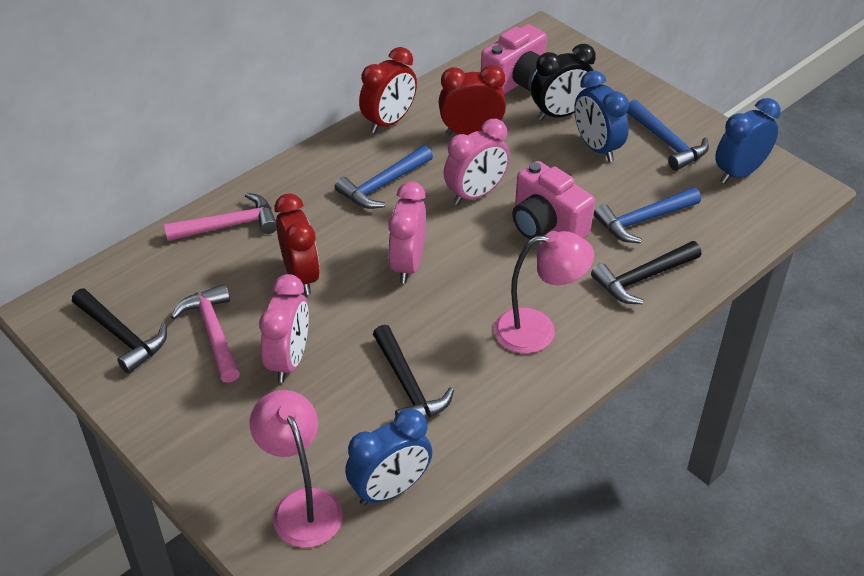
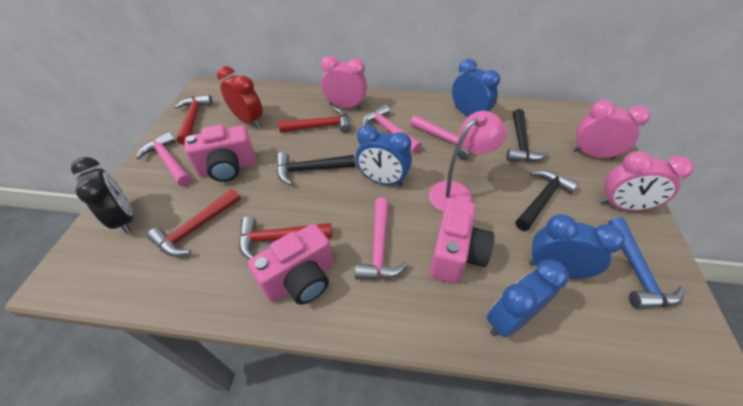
blue clock: 3 -> 4
blue hammer: 3 -> 1
pink camera: 2 -> 3
pink hammer: 2 -> 4
pink lamp: 2 -> 1
red clock: 3 -> 1
red hammer: 0 -> 4

